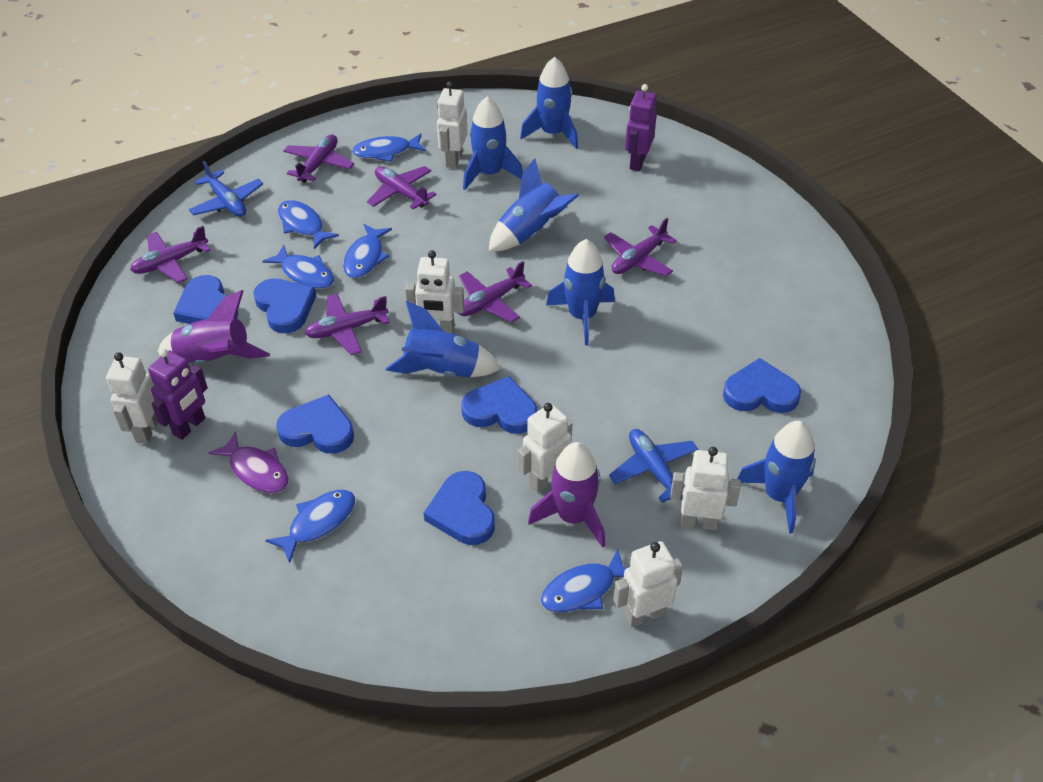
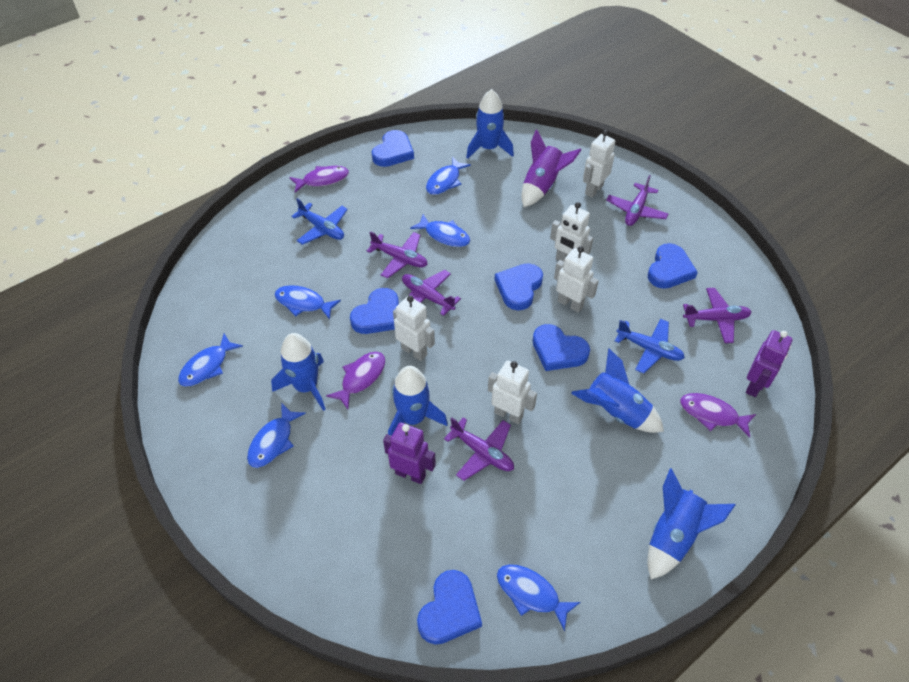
blue rocket: 6 -> 5
purple fish: 1 -> 3
purple plane: 6 -> 5
purple rocket: 2 -> 1
white robot: 6 -> 5

